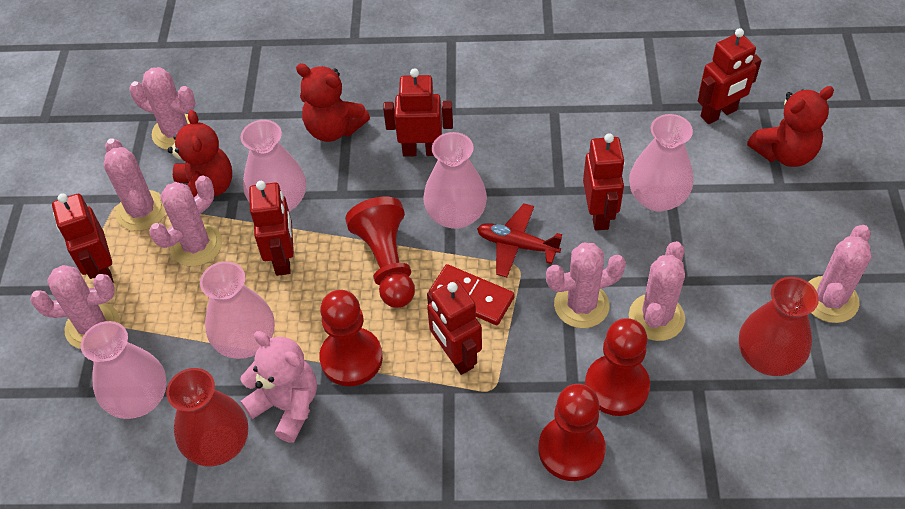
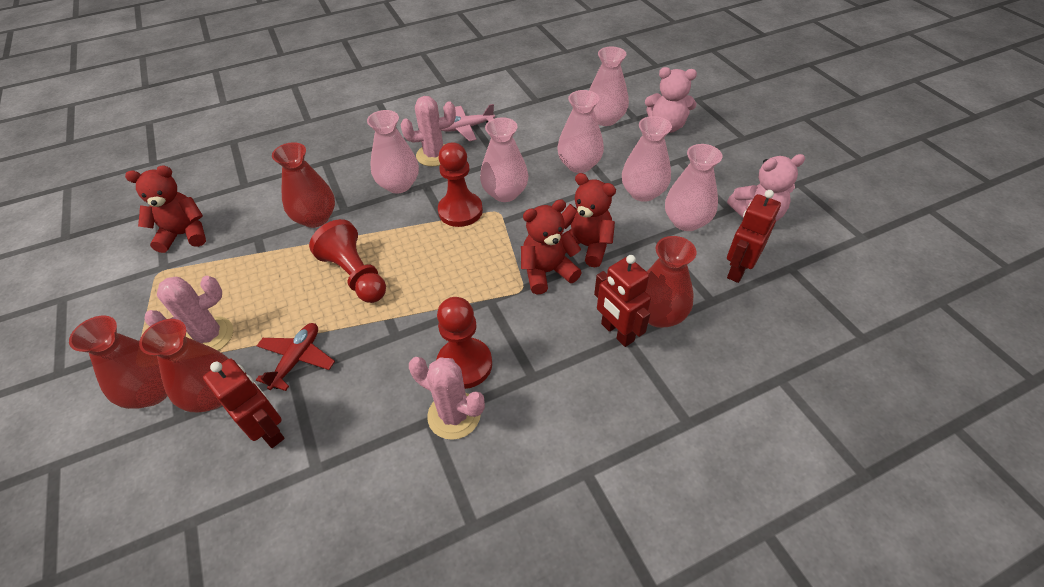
pink cactus: 7 -> 3
pink plane: 0 -> 1
pink teddy bear: 1 -> 2
pink vase: 5 -> 6
red domino: 1 -> 0
red pawn: 4 -> 3
red robot: 6 -> 3
red vase: 2 -> 4

